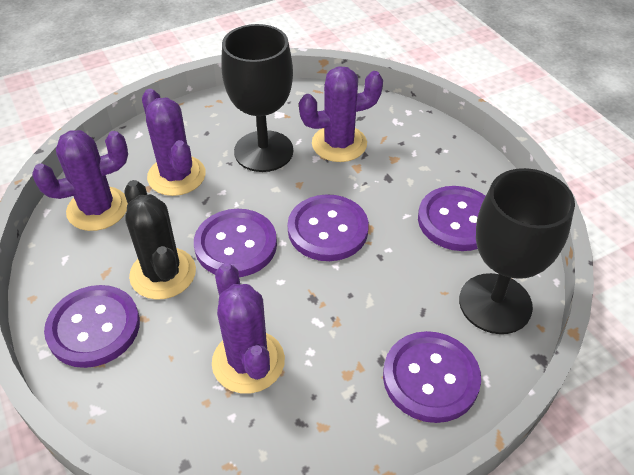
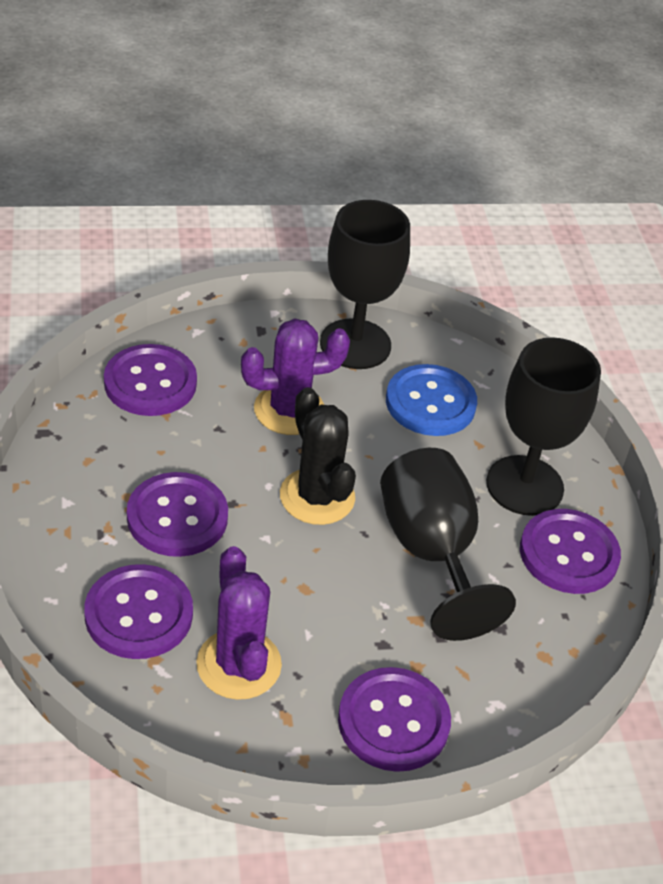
black goblet: 2 -> 3
blue button: 0 -> 1
purple cactus: 4 -> 2

